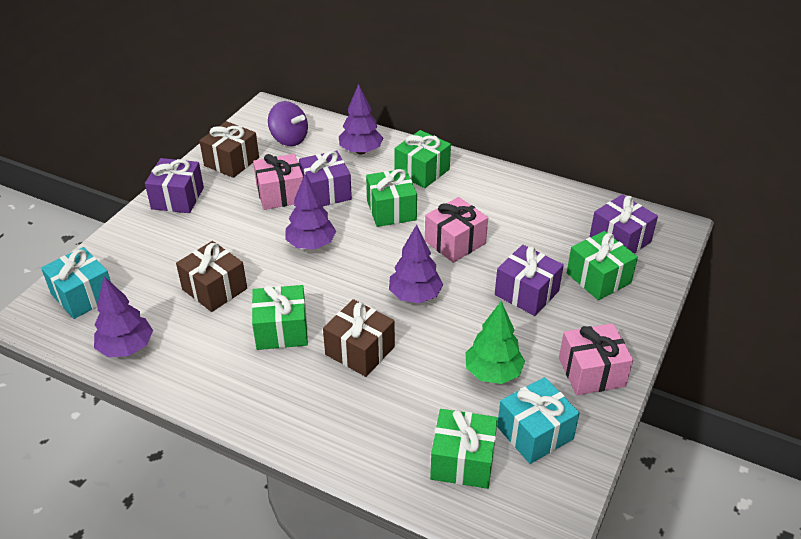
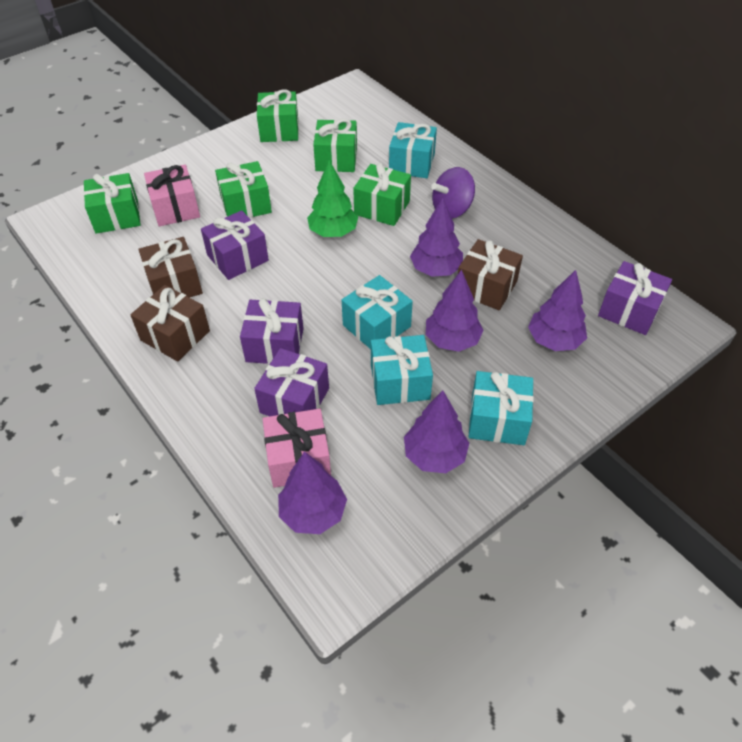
pink gift: 3 -> 2
purple tree: 4 -> 5
turquoise gift: 2 -> 4

